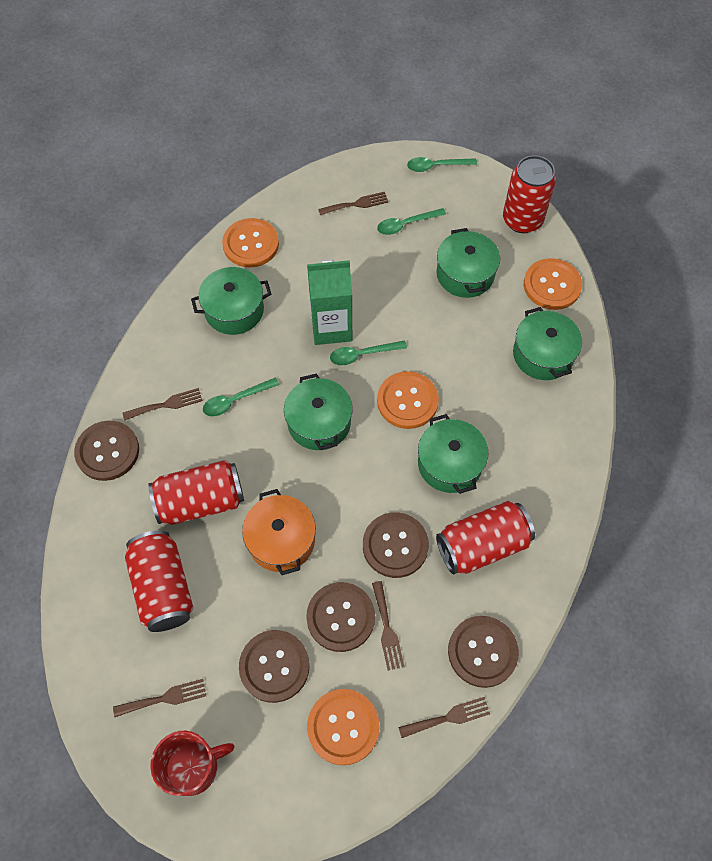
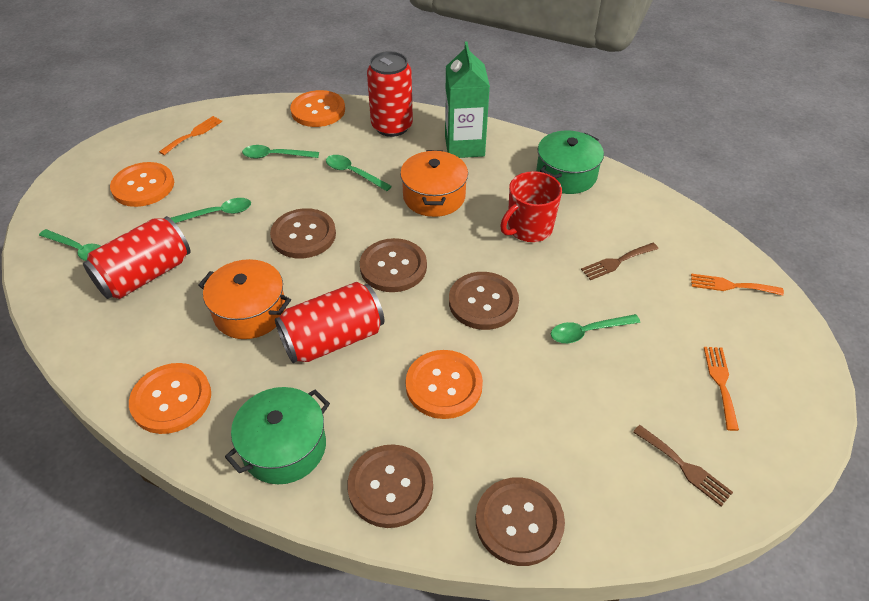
brown fork: 5 -> 2
green pot: 5 -> 2
green spoon: 4 -> 5
orange fork: 0 -> 3
orange pot: 1 -> 2
red can: 4 -> 3

